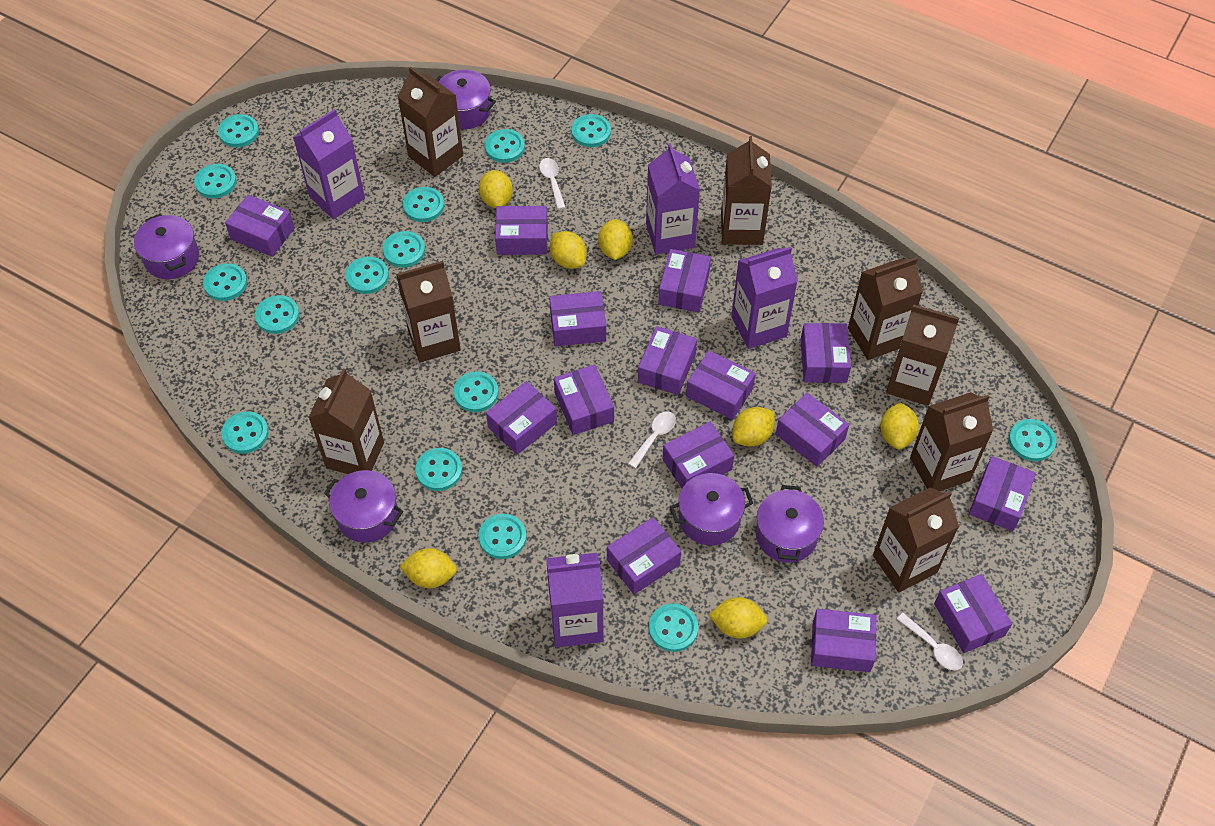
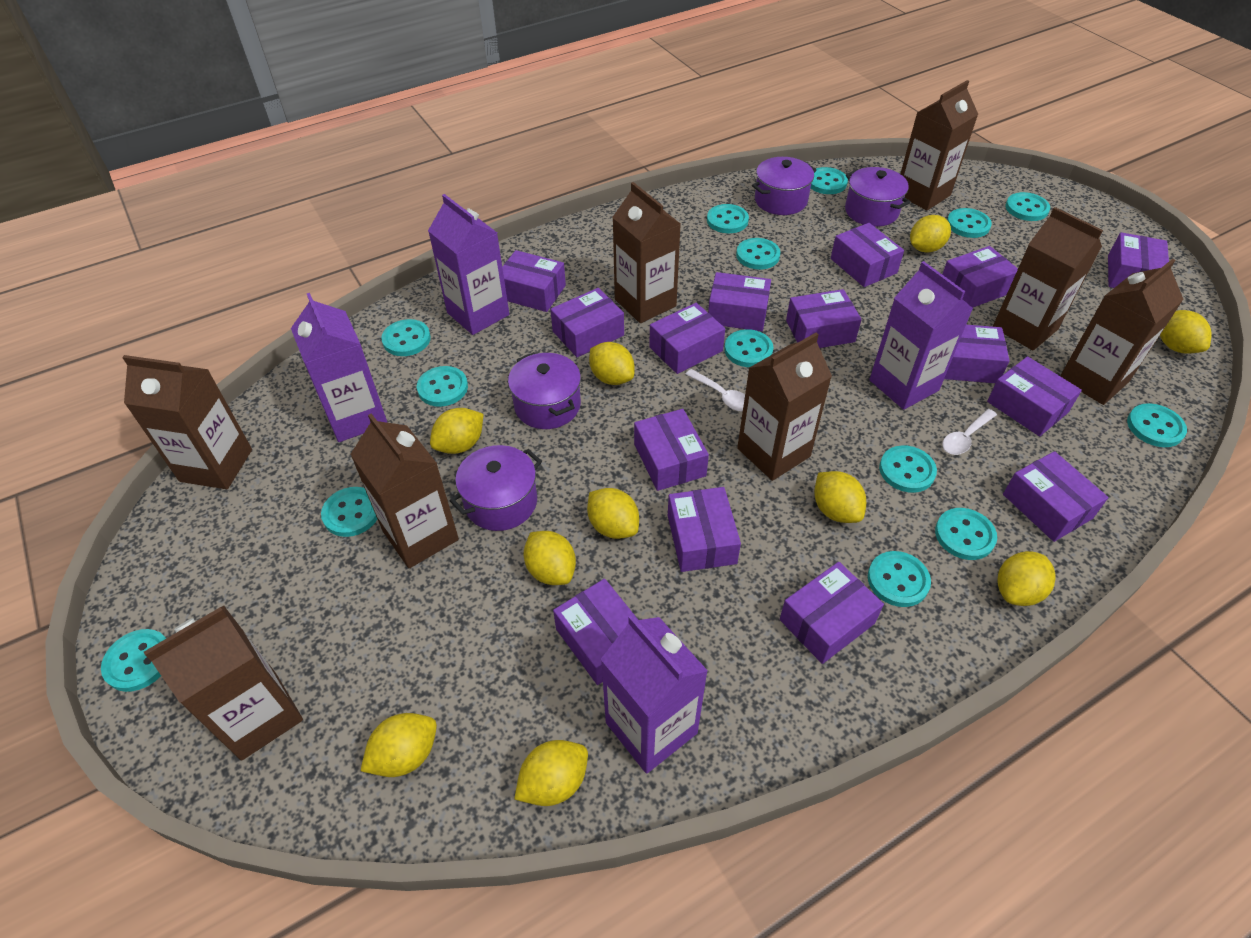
purple pot: 5 -> 4
turquoise button: 15 -> 14
white spoon: 3 -> 2
yellow lemon: 7 -> 10

